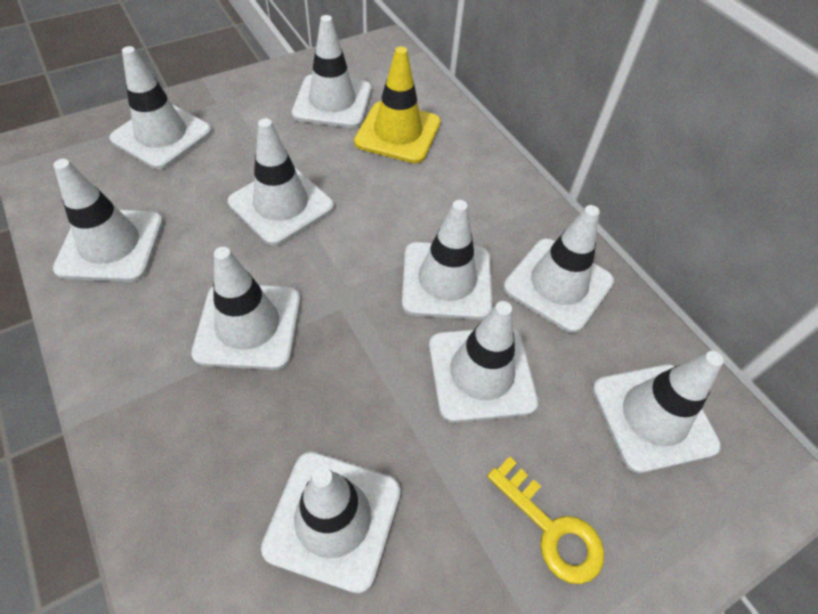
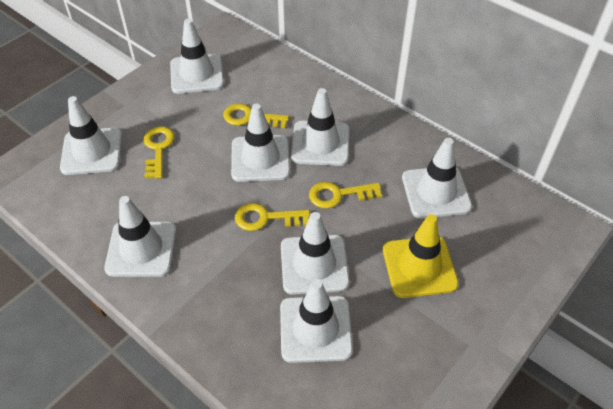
white traffic cone: 10 -> 8
yellow key: 1 -> 4

